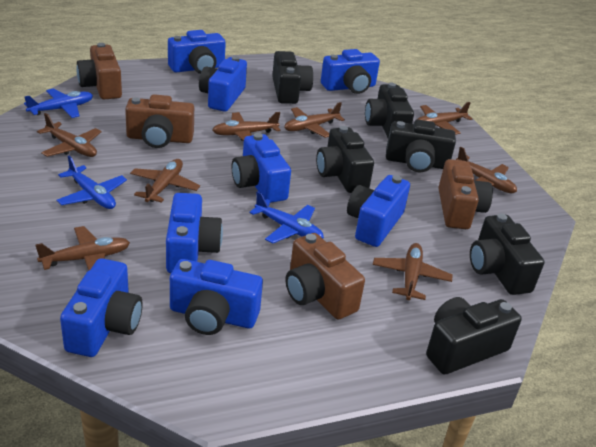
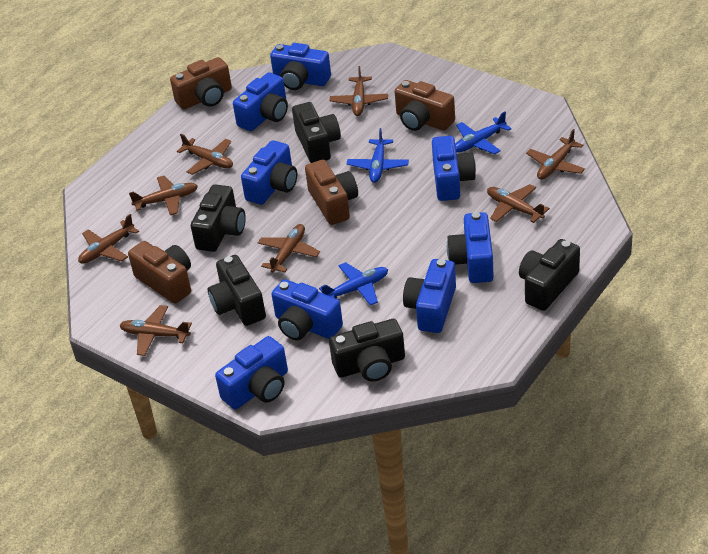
black camera: 6 -> 5

